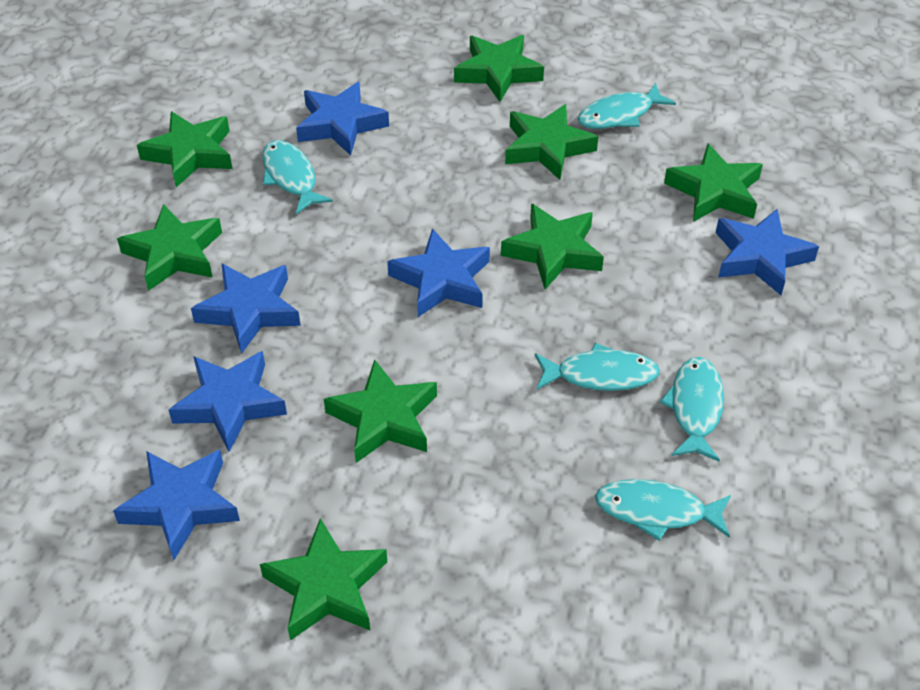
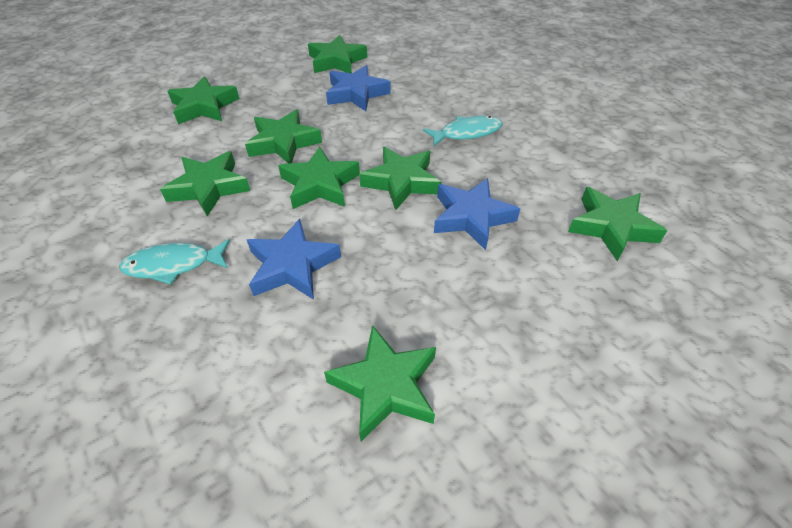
blue star: 6 -> 3
turquoise fish: 5 -> 2

